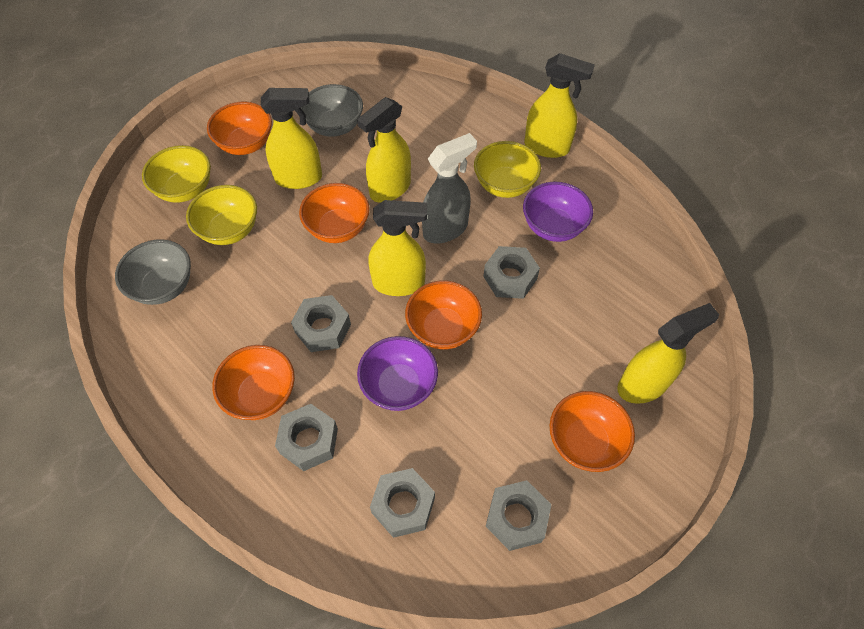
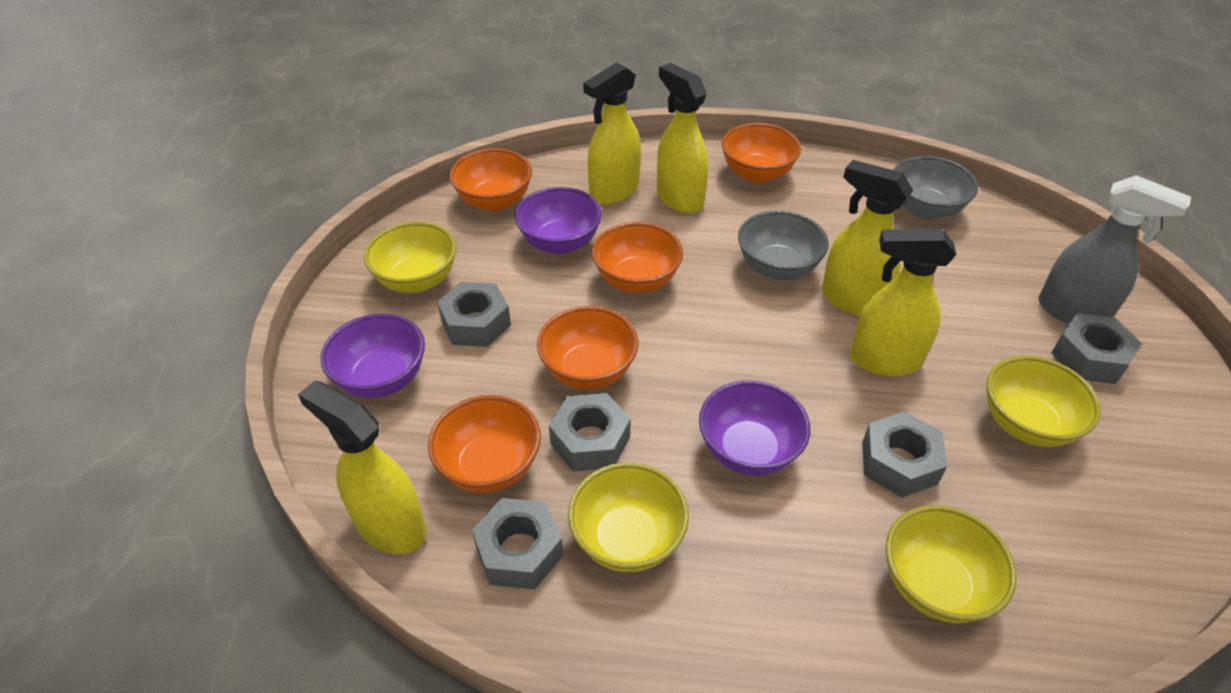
purple bowl: 2 -> 3
yellow bowl: 3 -> 4

